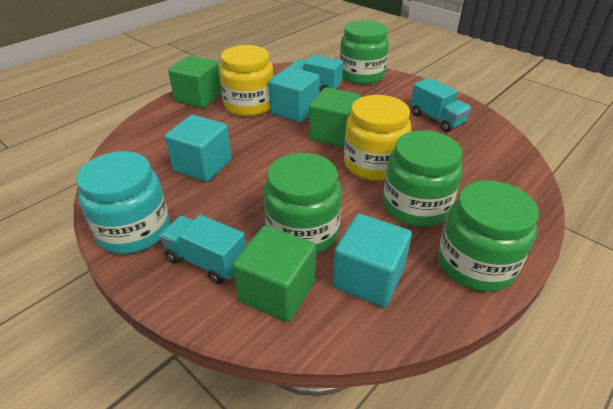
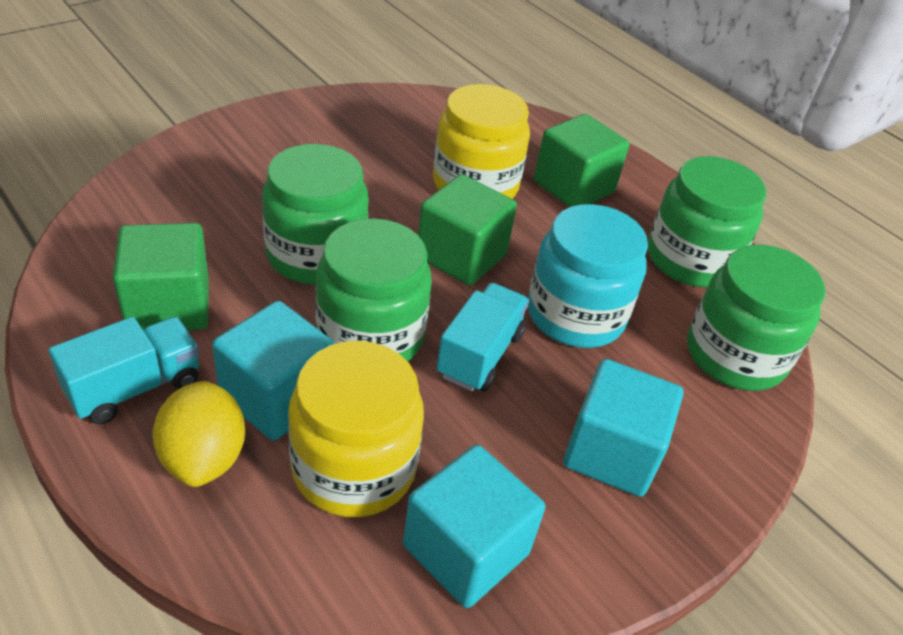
turquoise truck: 3 -> 2
yellow lemon: 0 -> 1

